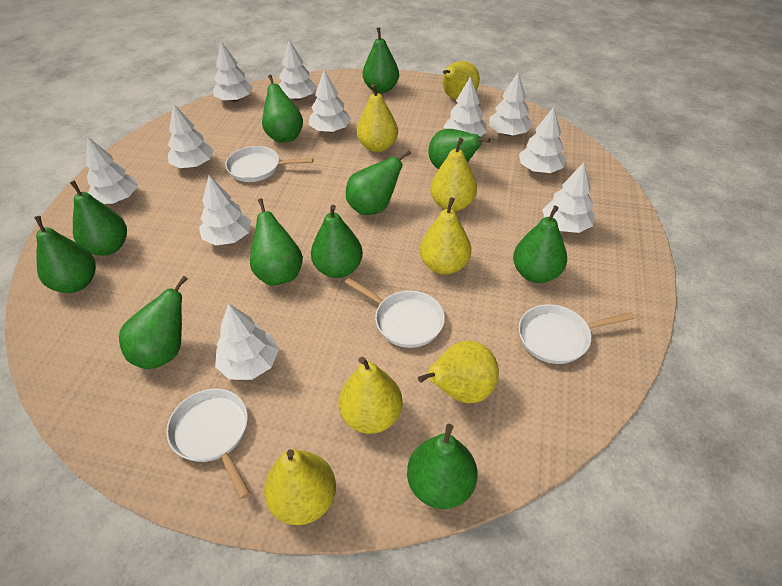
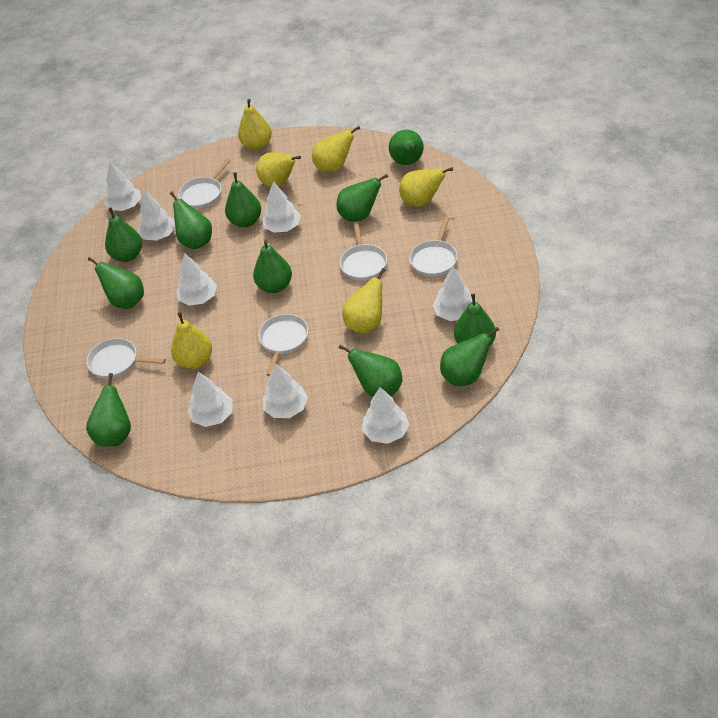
white pan: 4 -> 5
white tree: 11 -> 8
yellow pear: 7 -> 6

